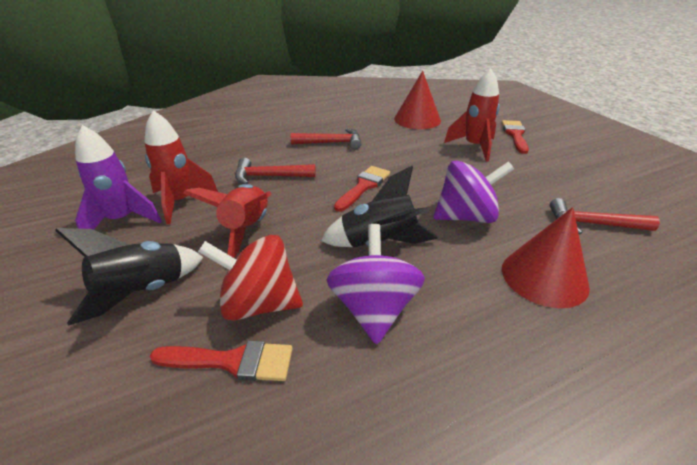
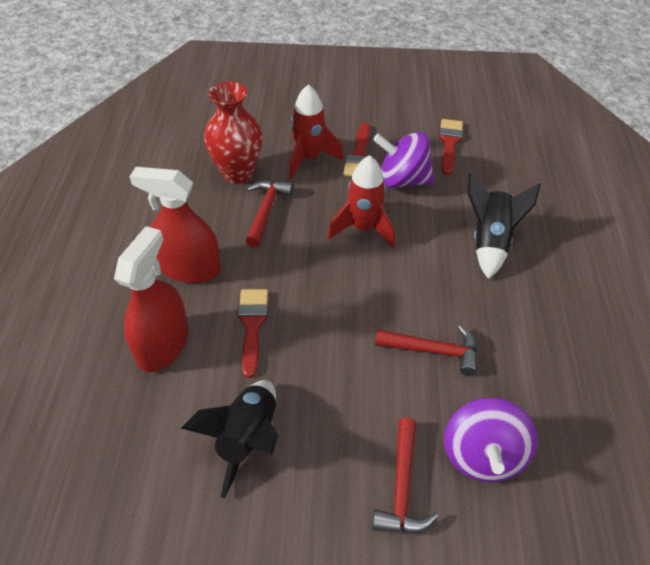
purple rocket: 1 -> 0
red cone: 2 -> 0
red rocket: 3 -> 2
red spinning top: 1 -> 0
red spray bottle: 0 -> 2
red vase: 0 -> 1

